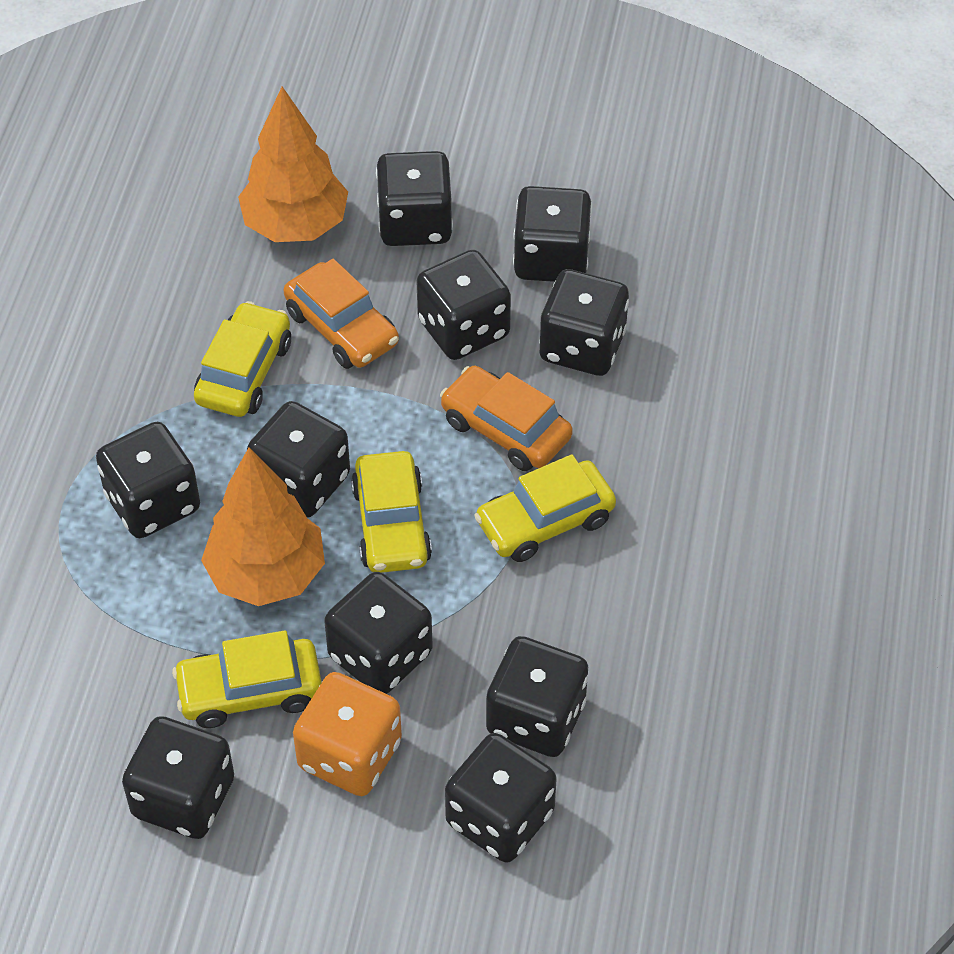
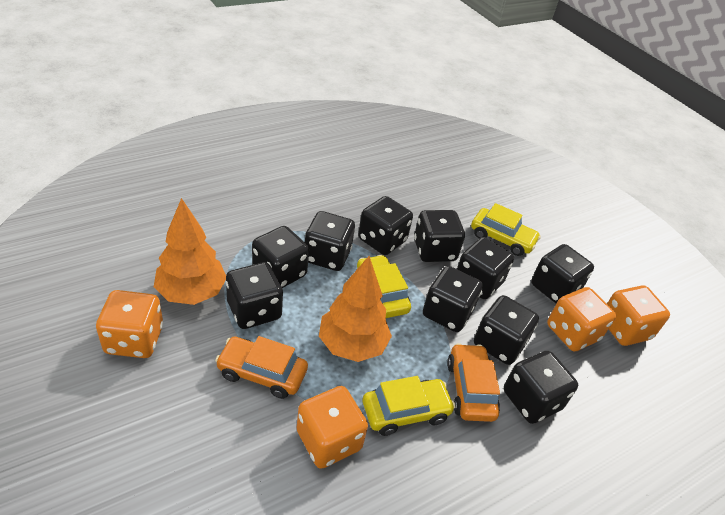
orange dice: 1 -> 4
yellow car: 4 -> 3

